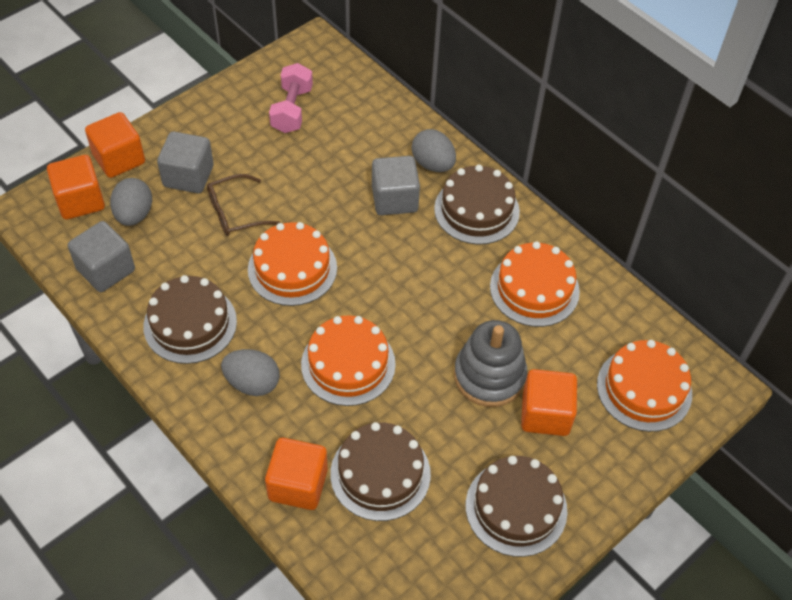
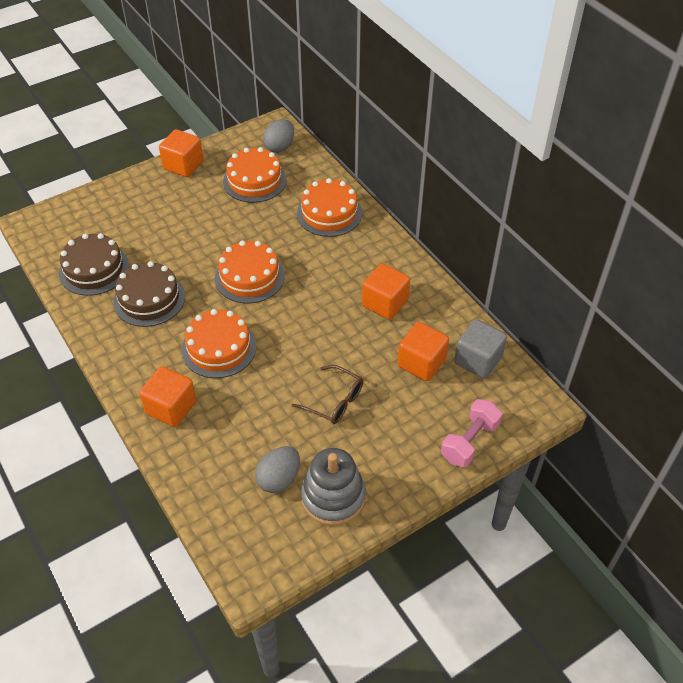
brown cake: 4 -> 2
grey cube: 3 -> 1
grey egg: 3 -> 2

